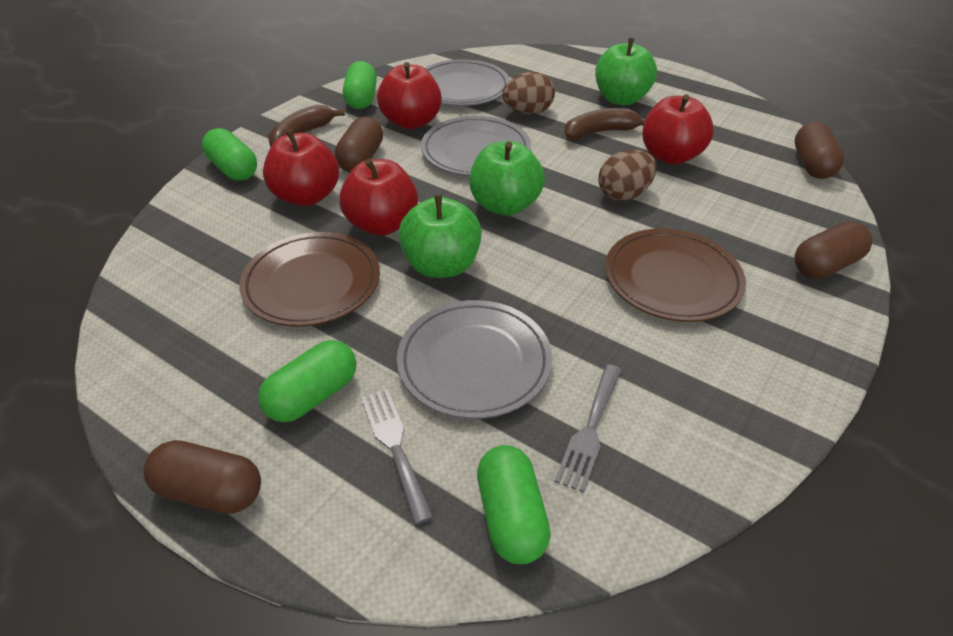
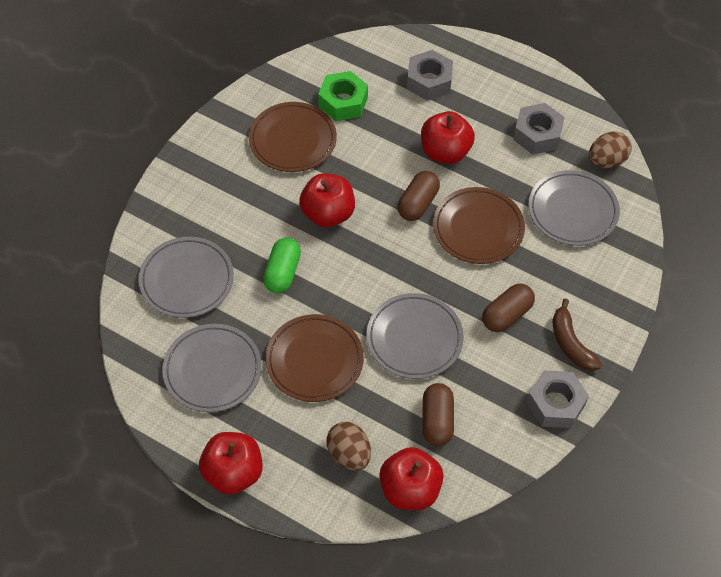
brown banana: 2 -> 1
brown capsule: 4 -> 3
brown plate: 2 -> 3
green apple: 3 -> 0
green capsule: 4 -> 1
green nut: 0 -> 1
grey fork: 2 -> 0
grey nut: 0 -> 3
grey plate: 3 -> 4

